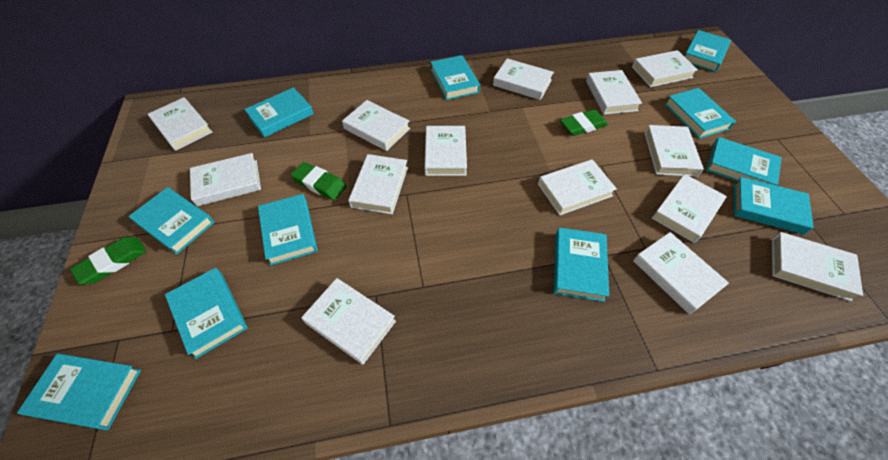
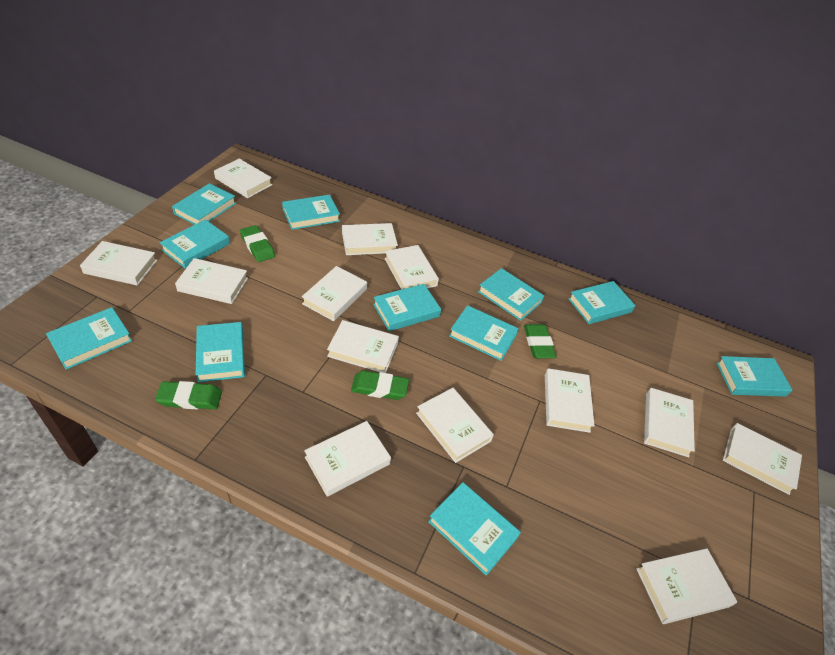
green eraser: 3 -> 4
white book: 14 -> 13

